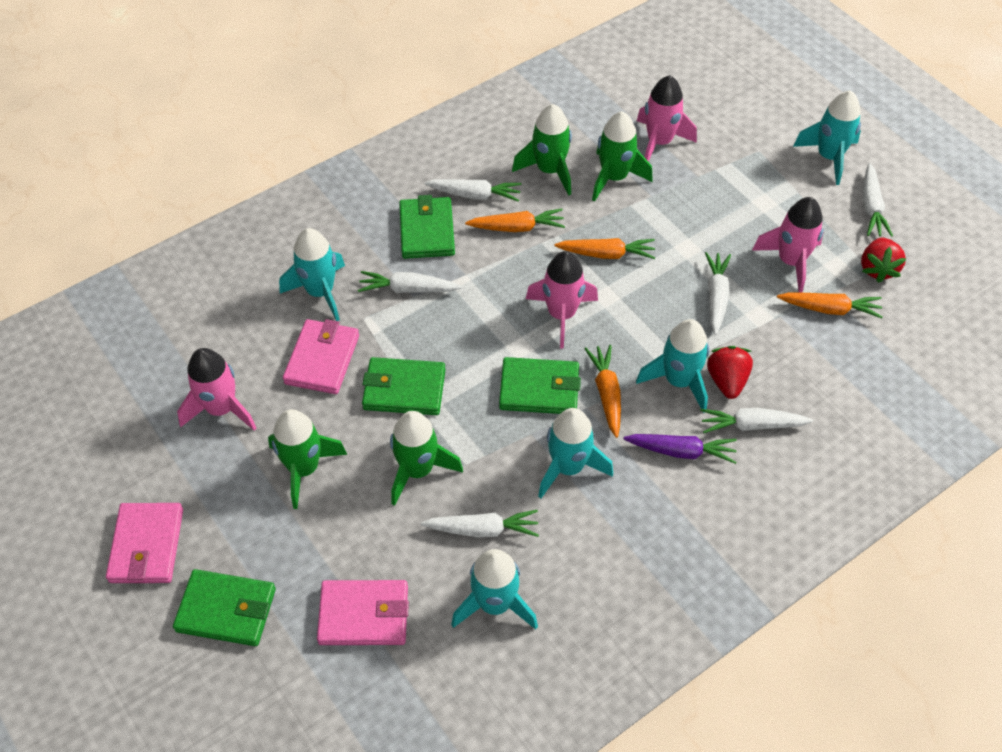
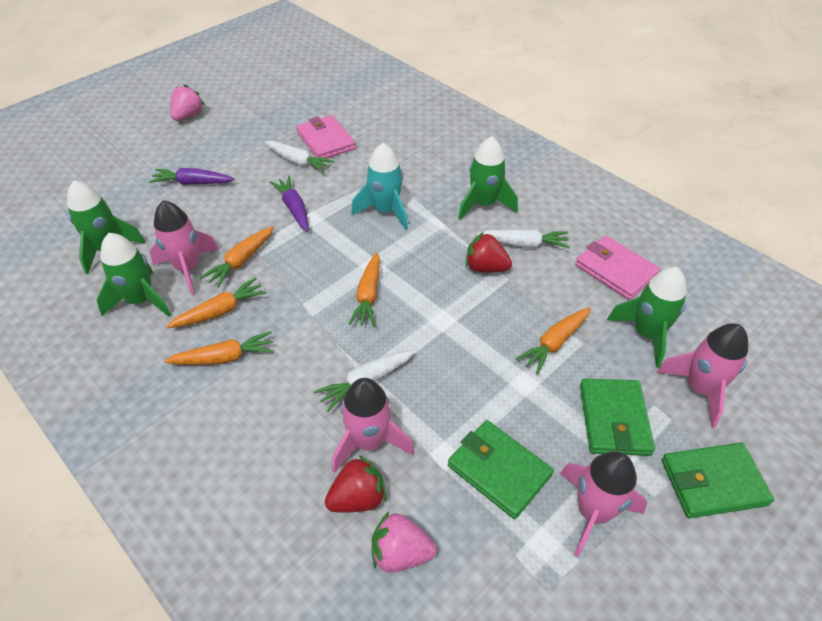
green wallet: 4 -> 3
orange carrot: 4 -> 5
pink strawberry: 0 -> 2
pink wallet: 3 -> 2
purple carrot: 1 -> 2
turquoise rocket: 5 -> 1
white carrot: 6 -> 3

